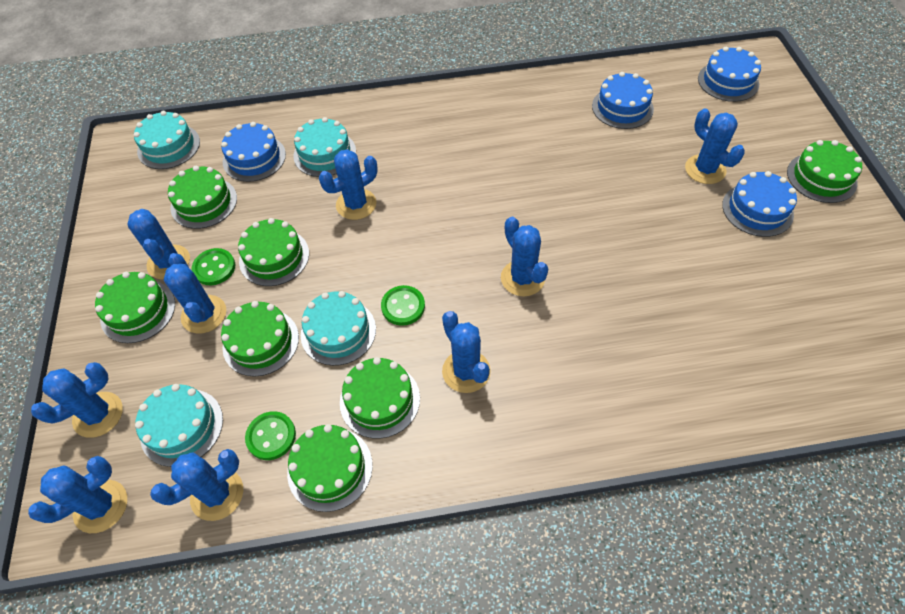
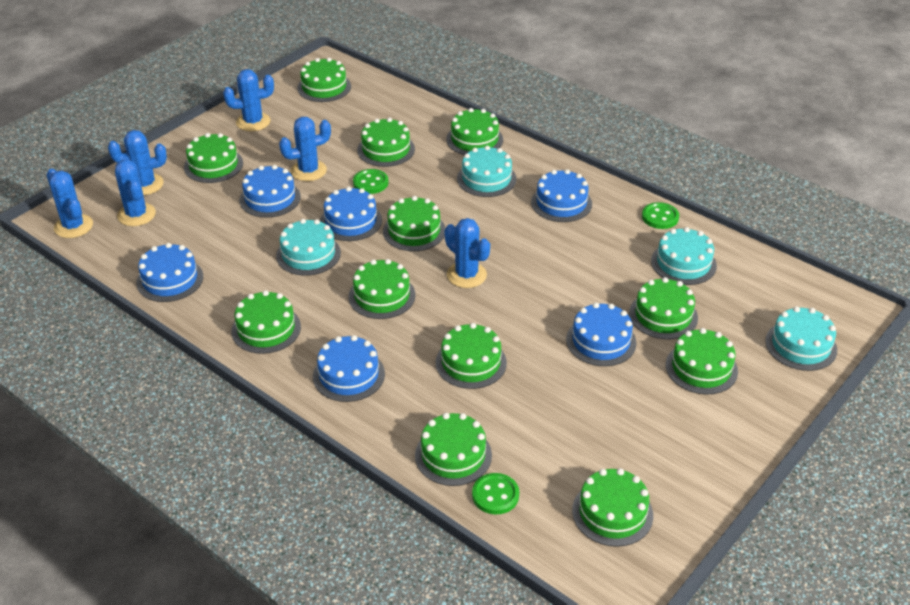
blue cactus: 9 -> 6
blue cake: 4 -> 6
green cake: 7 -> 12

